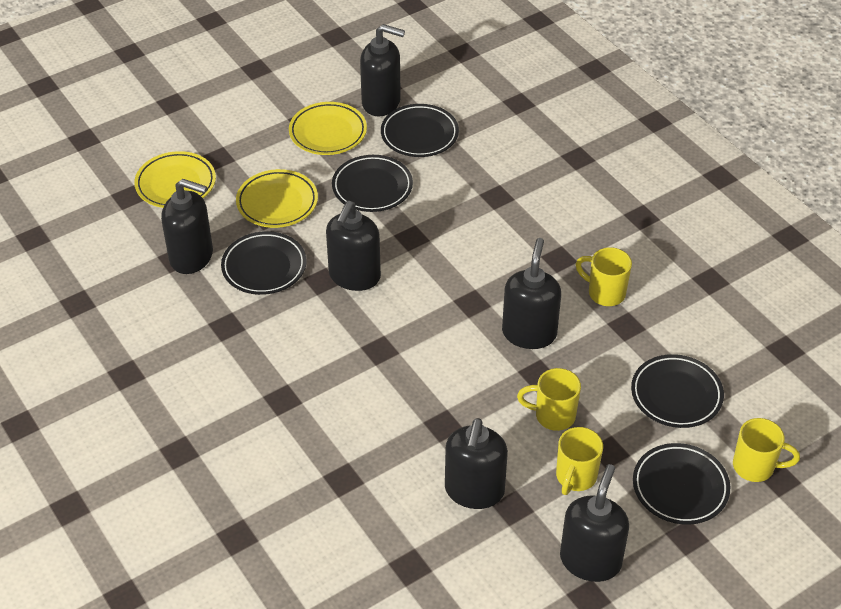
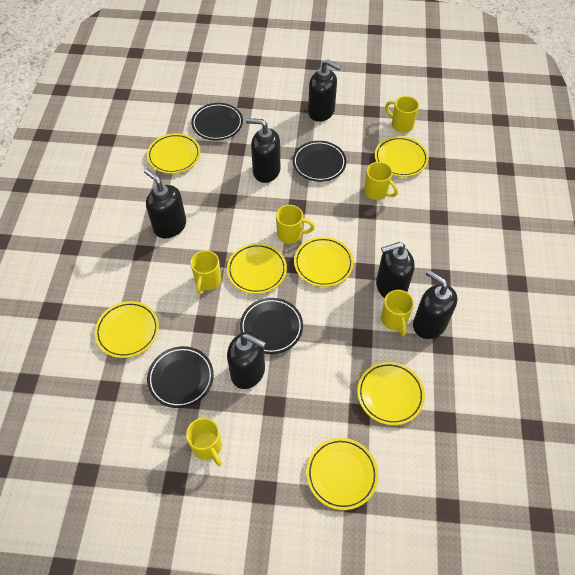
black plate: 5 -> 4
yellow mug: 4 -> 6
yellow plate: 3 -> 7

